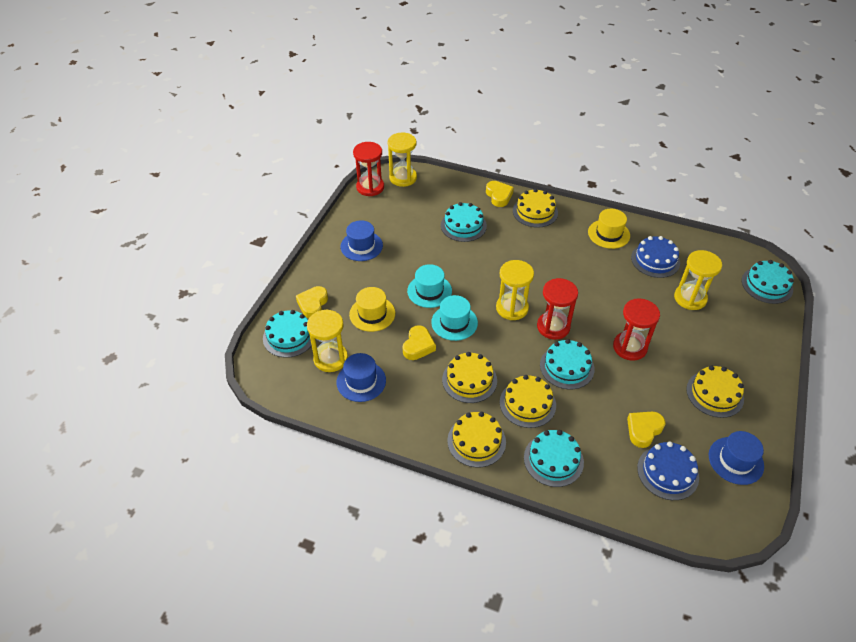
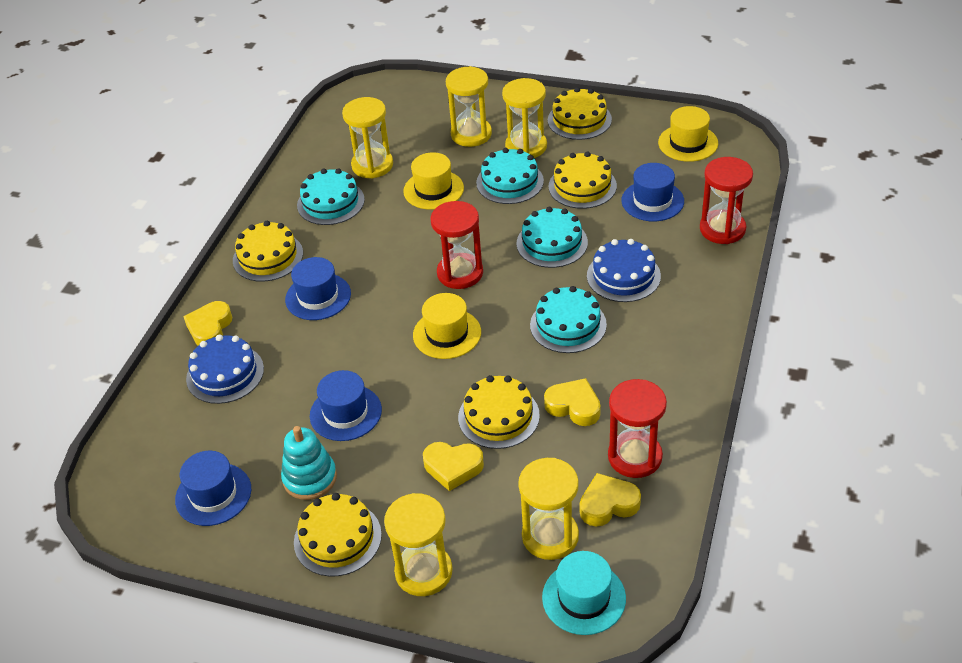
blue hat: 3 -> 4
turquoise cake: 5 -> 4
turquoise hat: 2 -> 1
turquoise stacking toy: 0 -> 1
yellow hat: 2 -> 3
yellow hourglass: 4 -> 5

